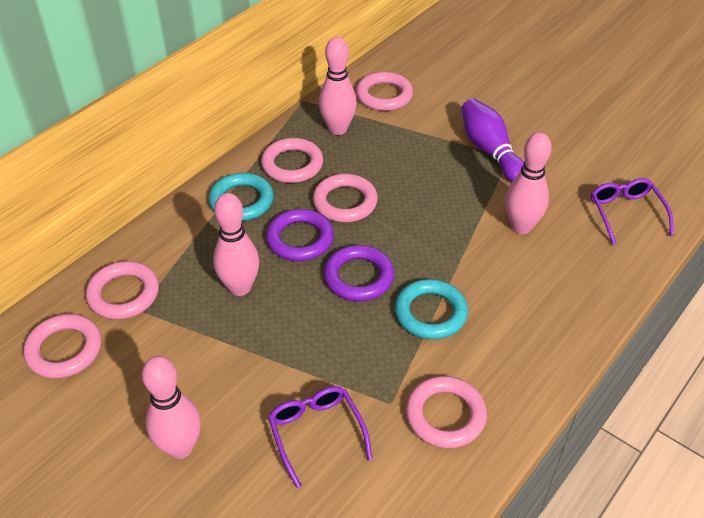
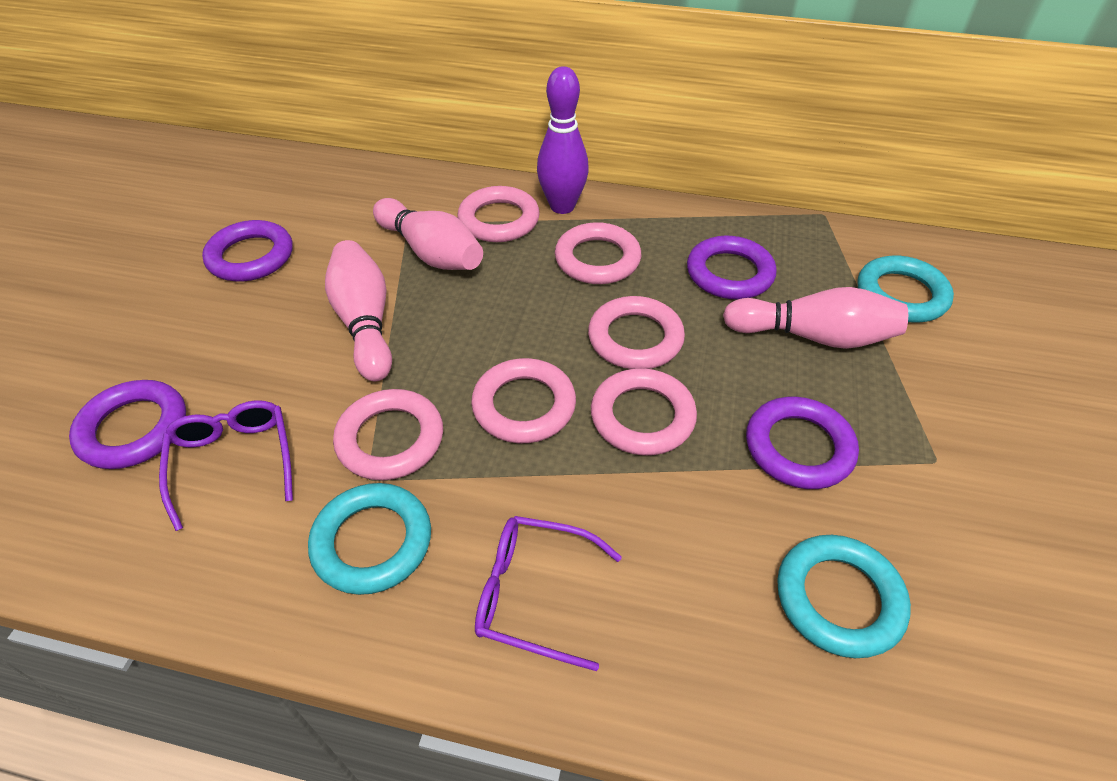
pink bowling pin: 4 -> 3
purple ring: 2 -> 4
turquoise ring: 2 -> 3

